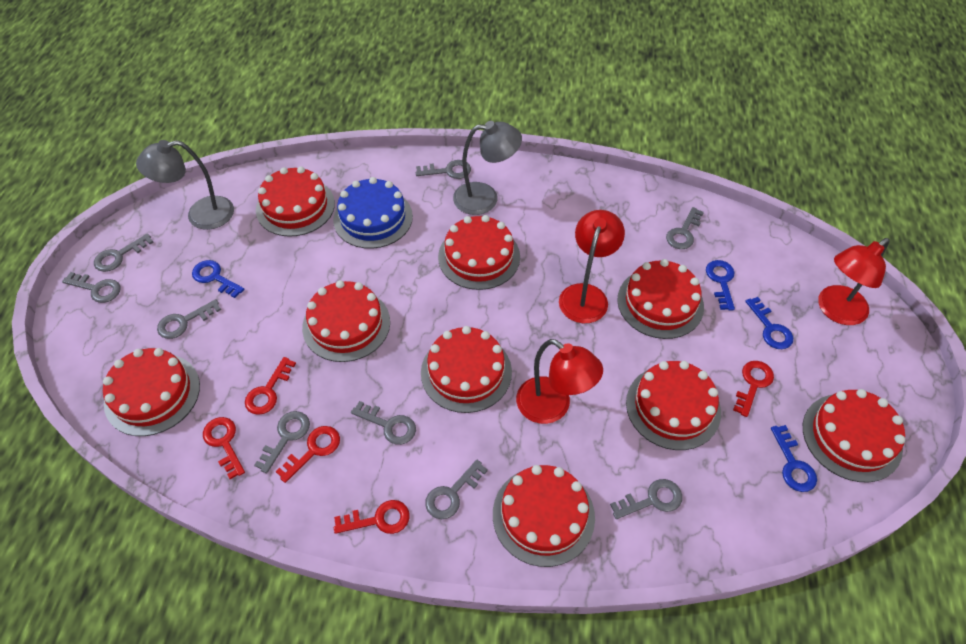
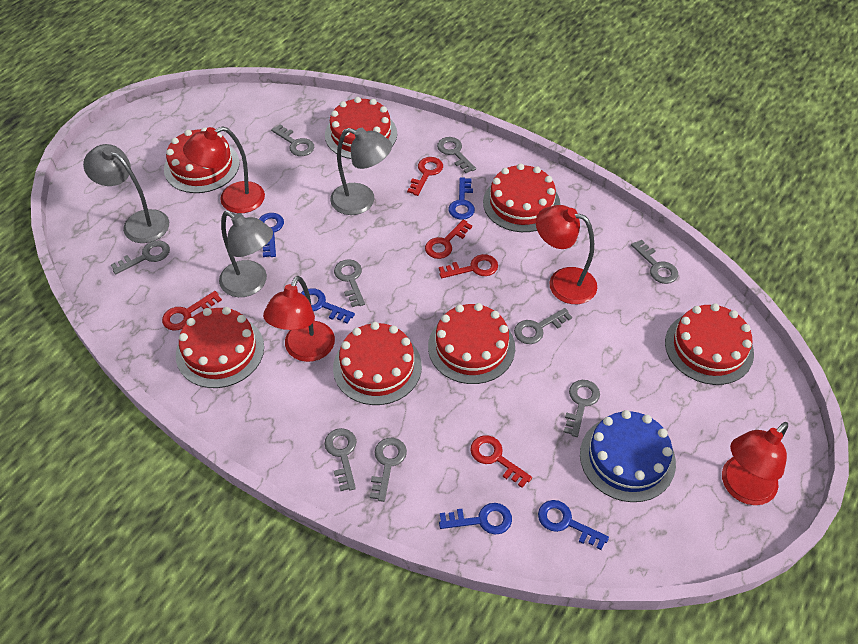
blue key: 4 -> 5
grey lamp: 2 -> 3
red cake: 9 -> 7
red lamp: 3 -> 4

